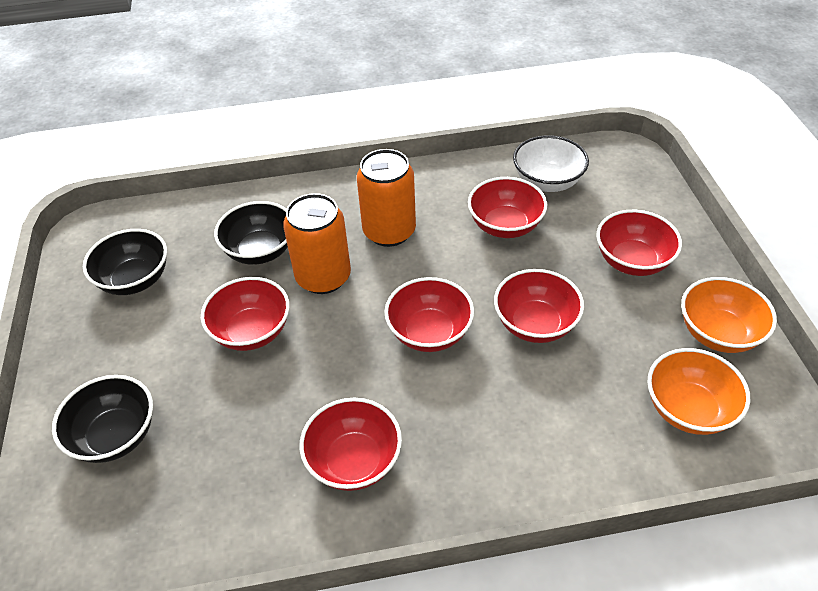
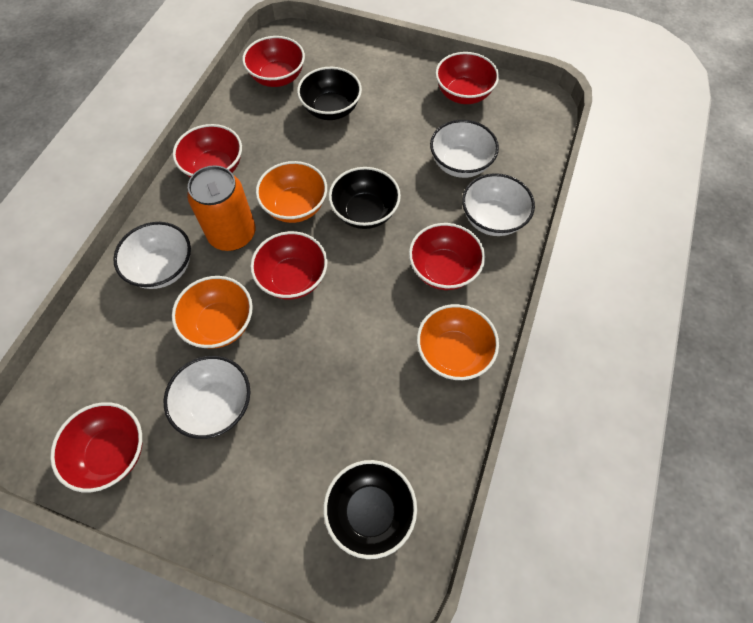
orange bowl: 2 -> 3
orange can: 2 -> 1
white bowl: 1 -> 4

